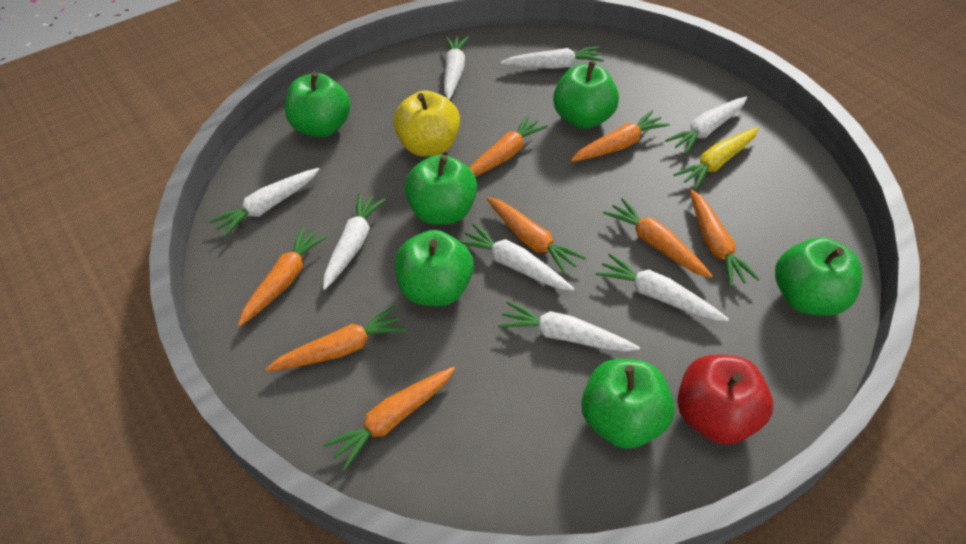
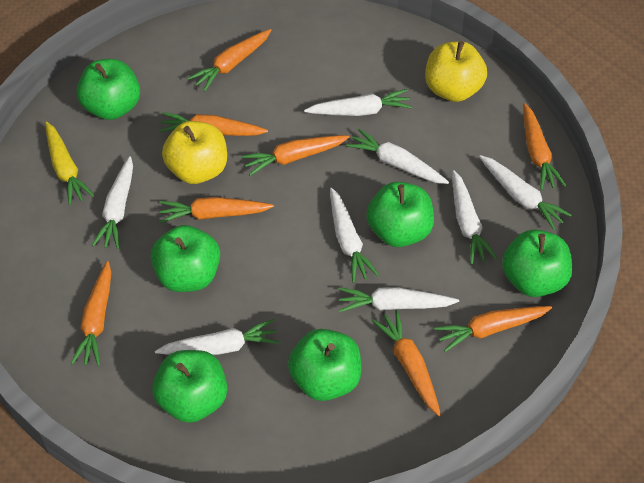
red apple: 1 -> 0
yellow apple: 1 -> 2

